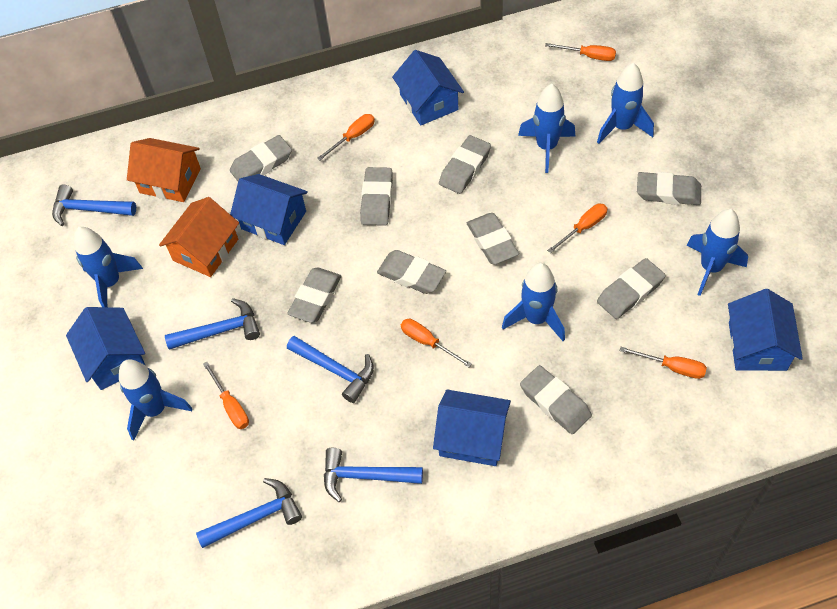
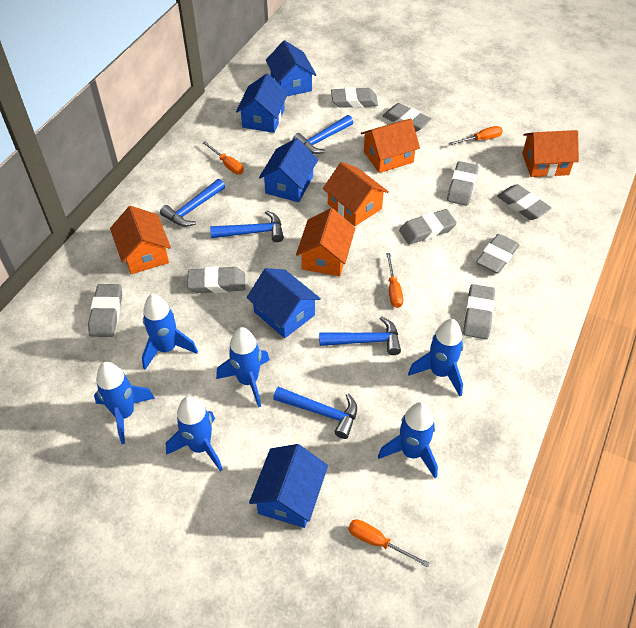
orange house: 2 -> 5
orange screwdriver: 6 -> 4

